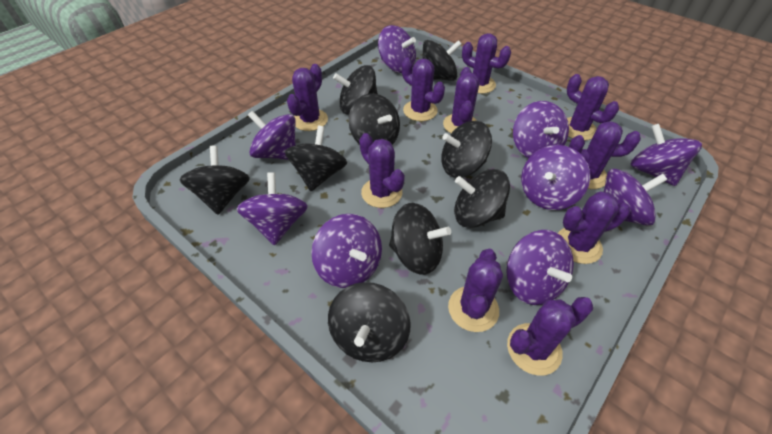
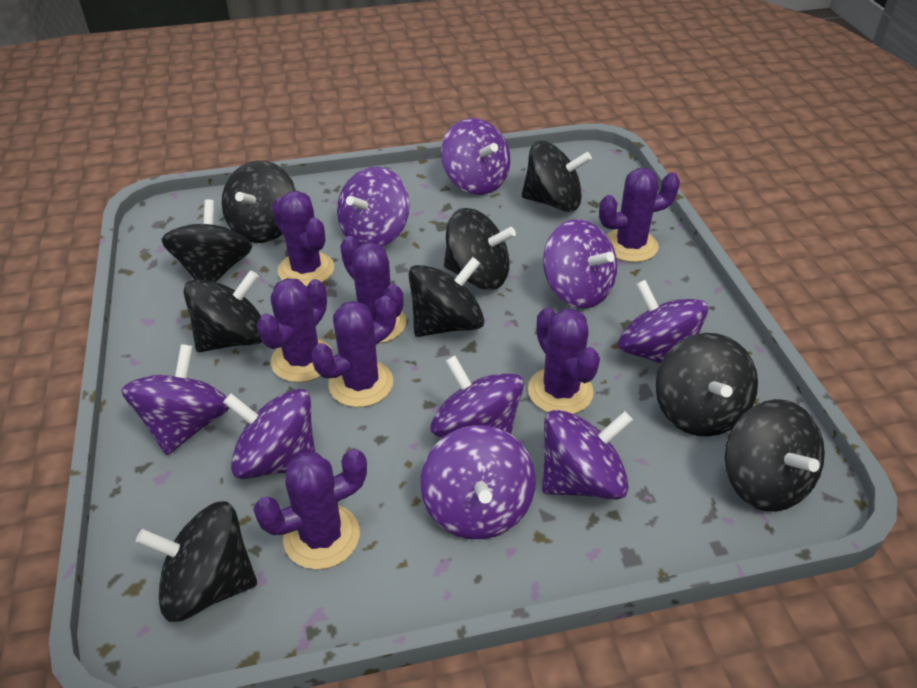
purple cactus: 10 -> 7

